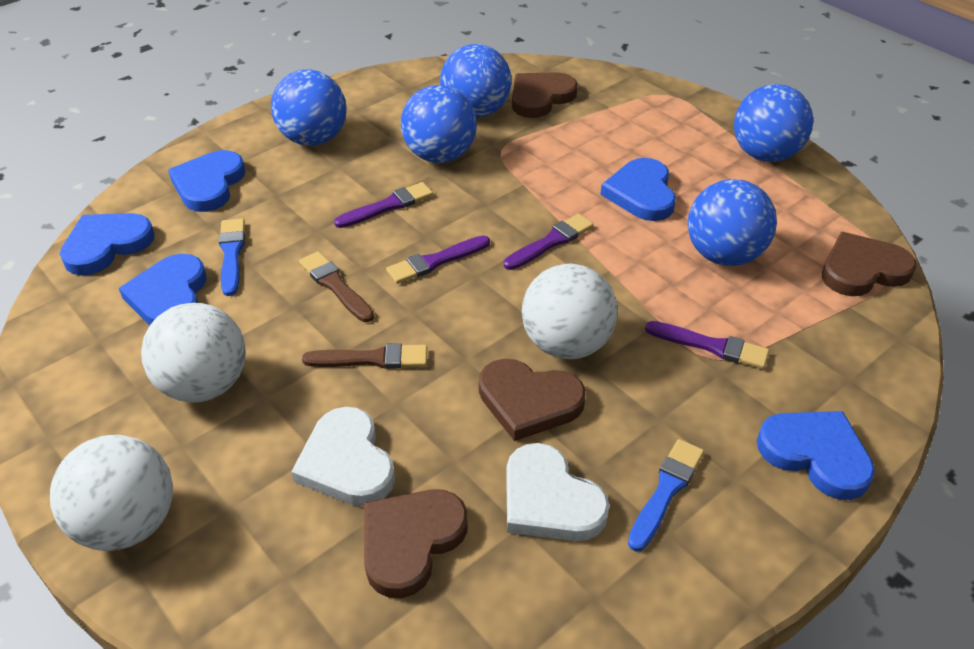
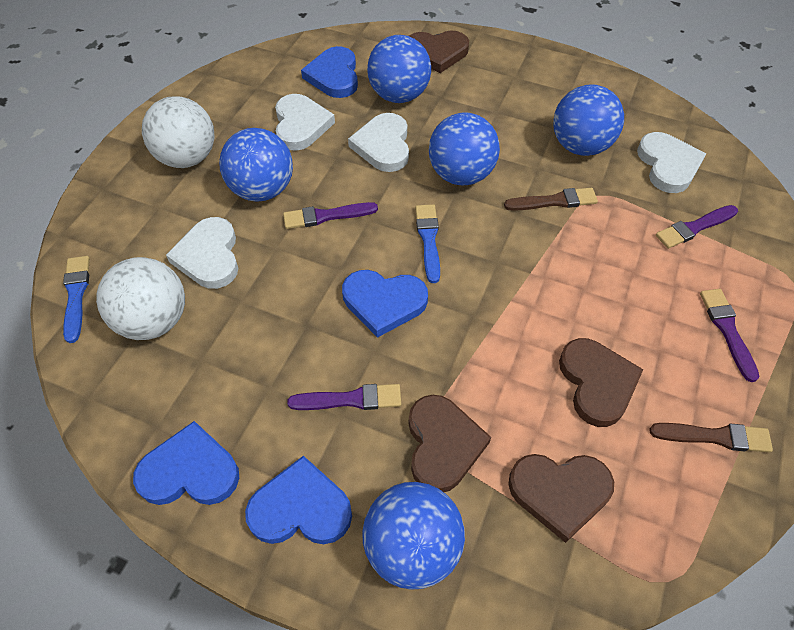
blue heart: 5 -> 4
white ball: 3 -> 2
white heart: 2 -> 4

